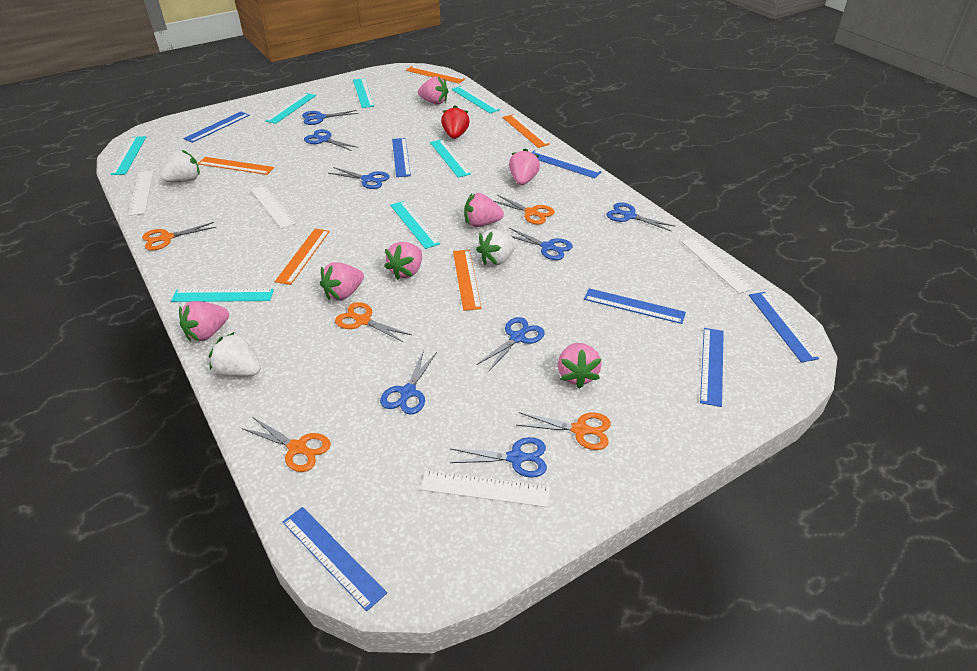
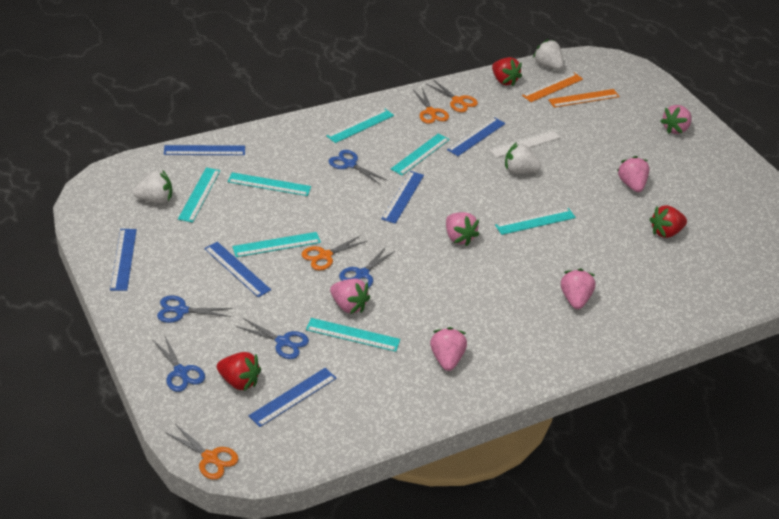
blue ruler: 7 -> 6
blue scissors: 8 -> 5
orange ruler: 5 -> 2
orange scissors: 5 -> 4
pink strawberry: 7 -> 6
red strawberry: 1 -> 3
white ruler: 4 -> 1

